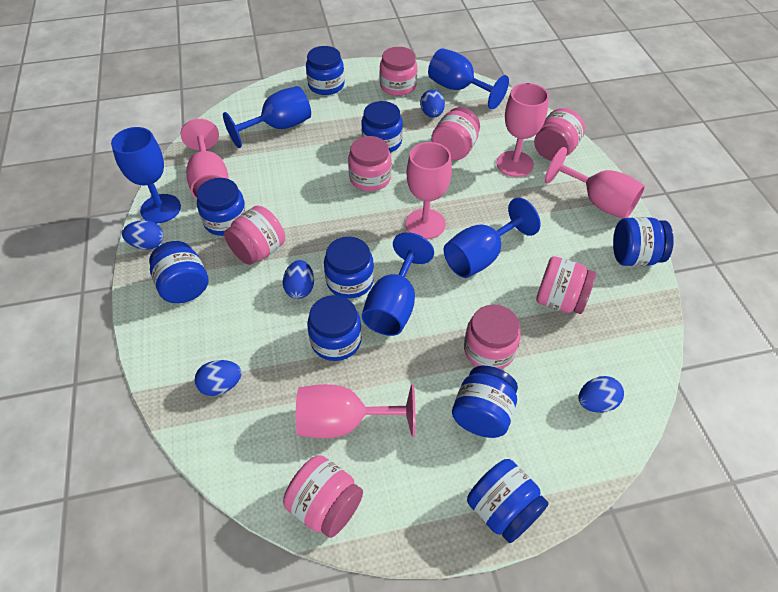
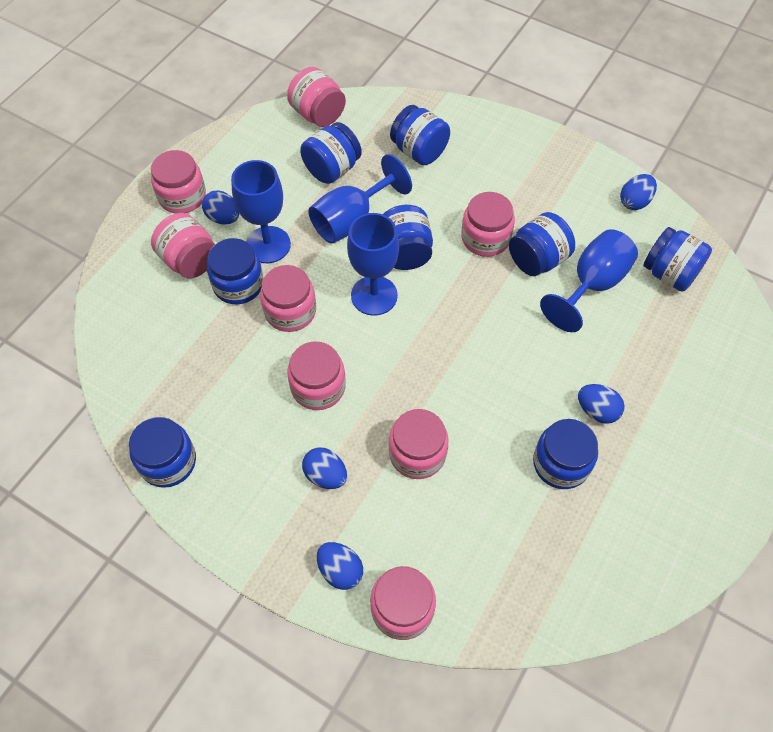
blue goblet: 5 -> 4
blue jar: 9 -> 8
pink goblet: 5 -> 0

